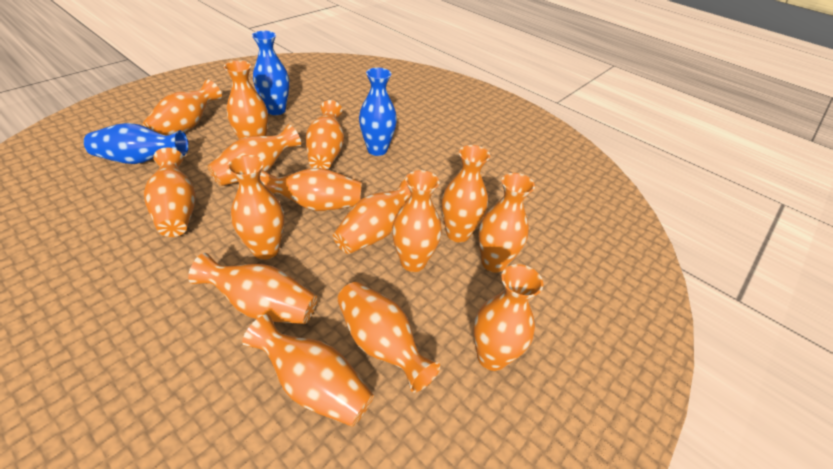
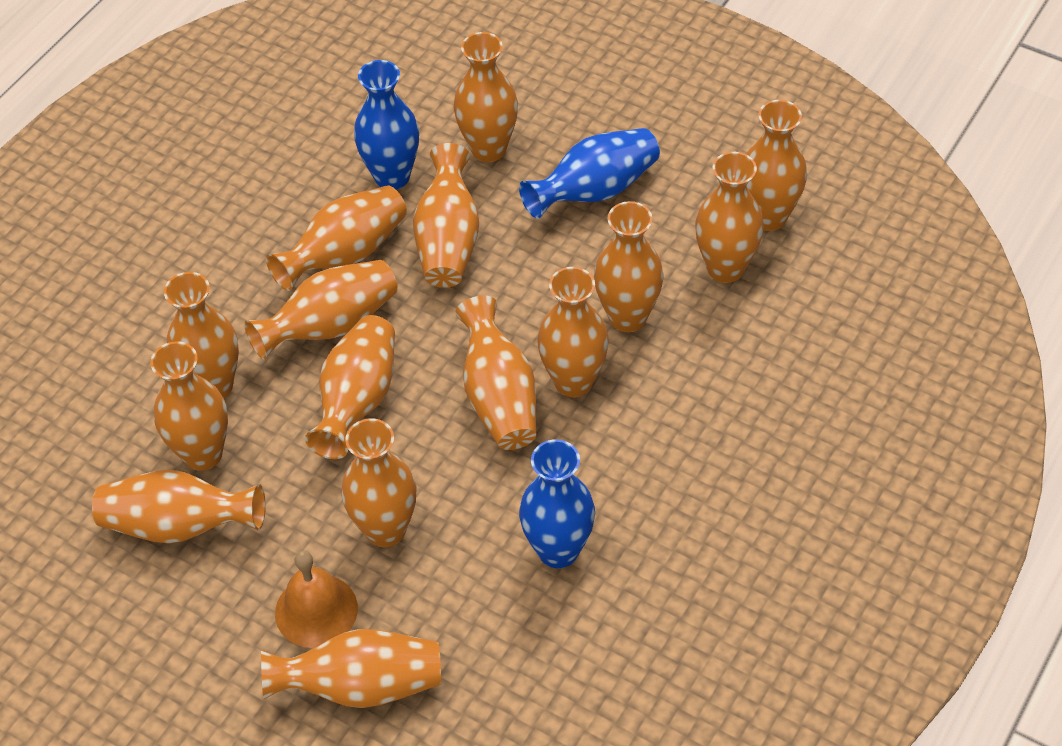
orange bell: 0 -> 1

